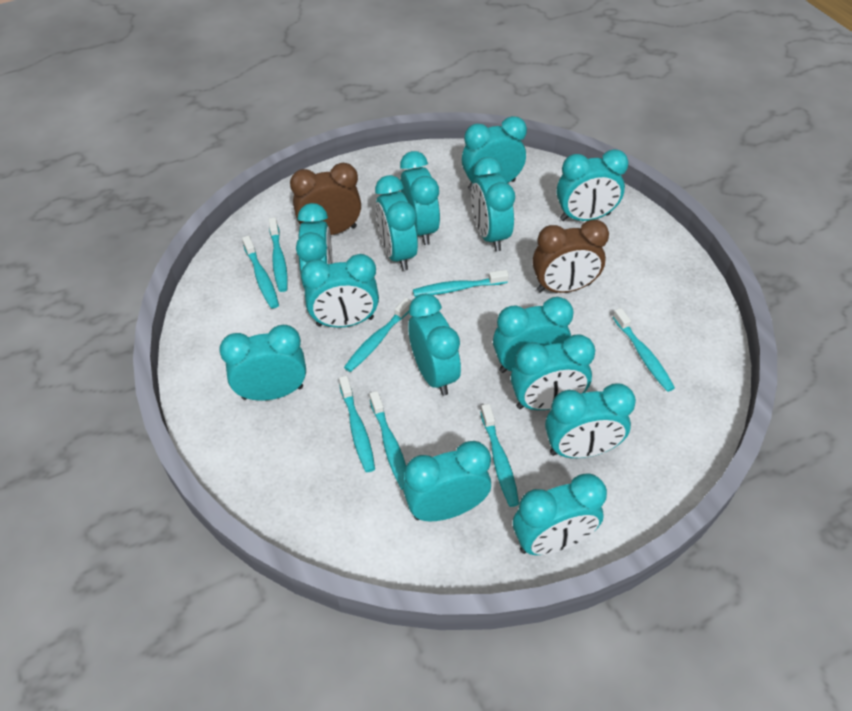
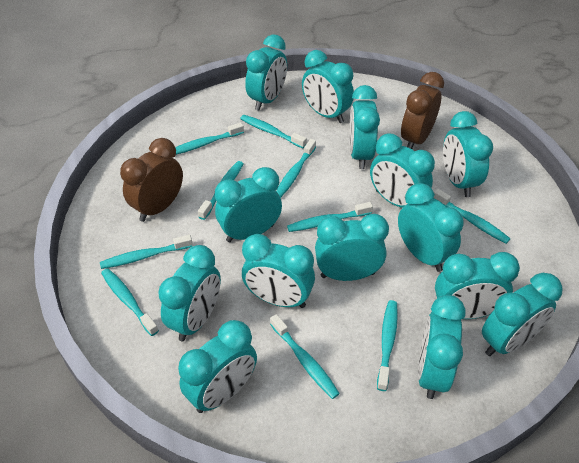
turquoise toothbrush: 8 -> 10

